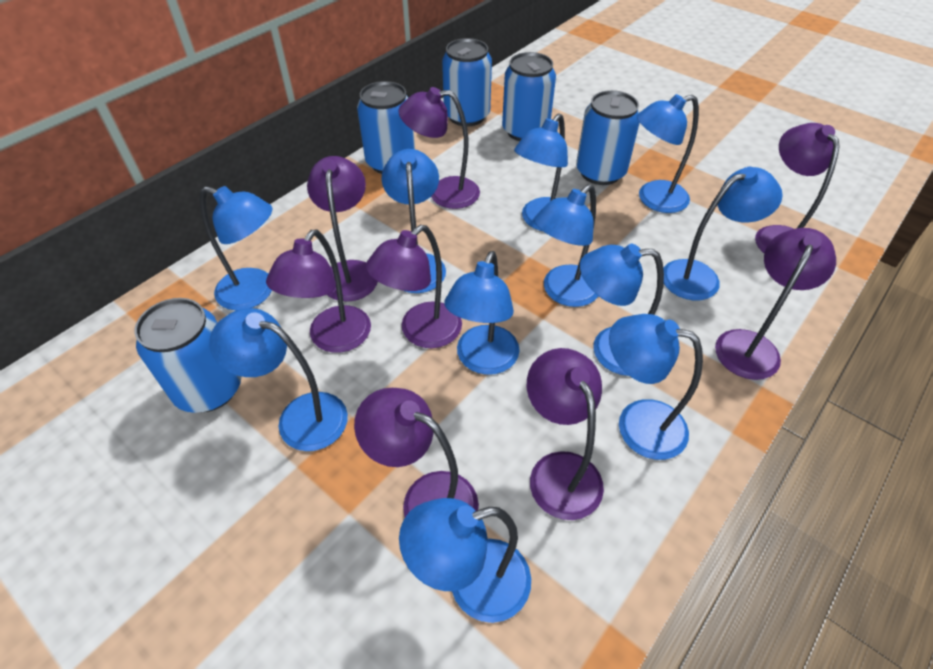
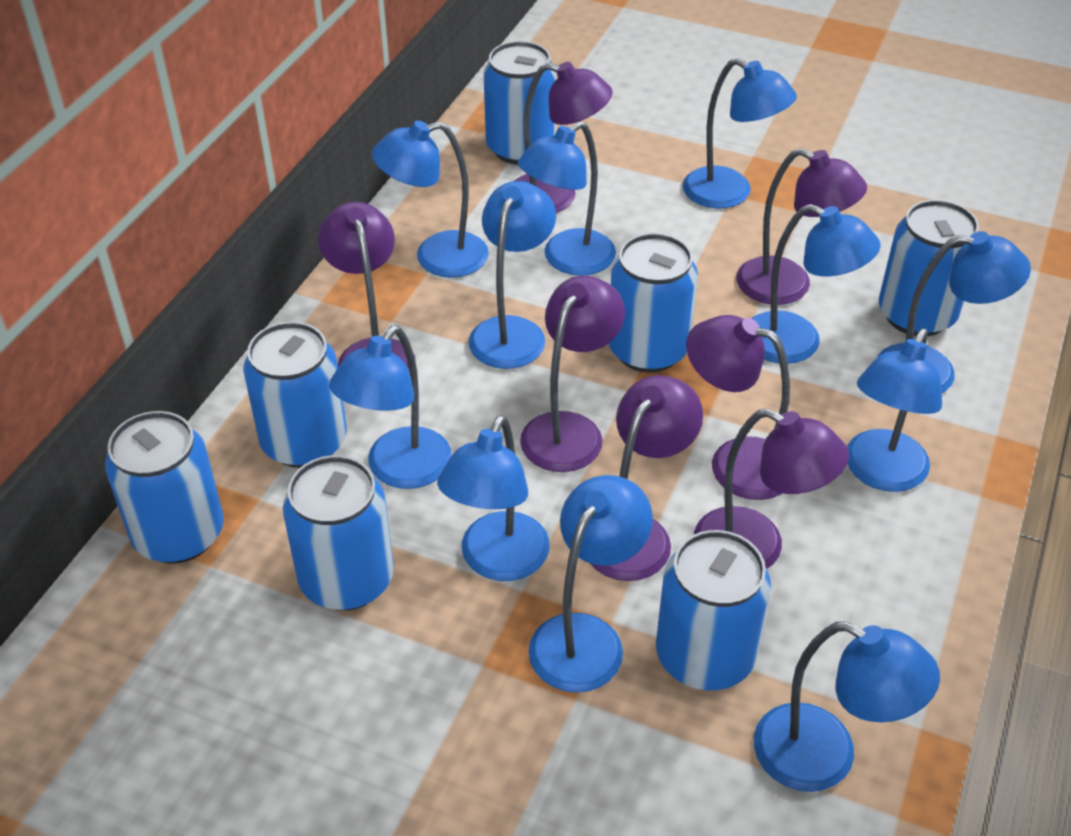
blue can: 5 -> 7
purple lamp: 8 -> 7

